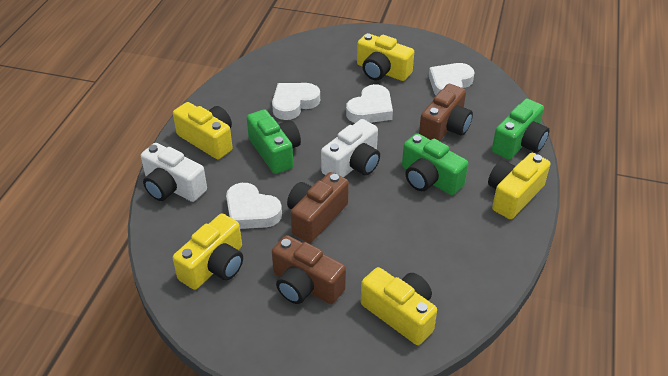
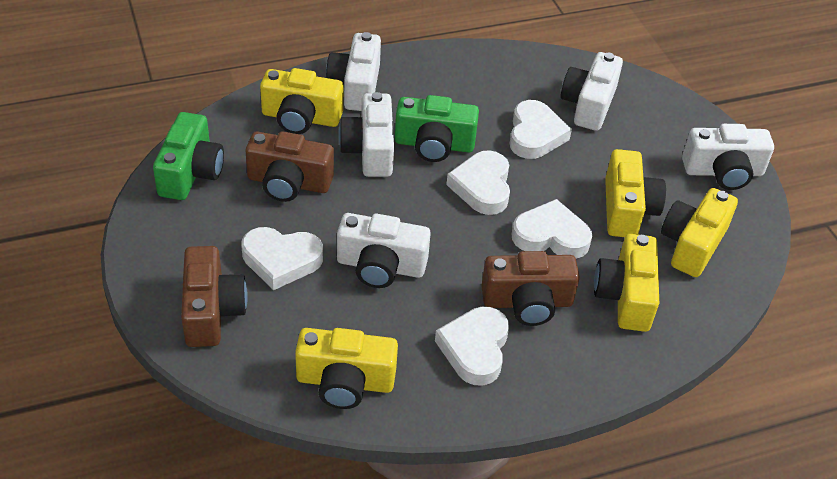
green camera: 3 -> 2
white camera: 2 -> 5
white heart: 4 -> 5

